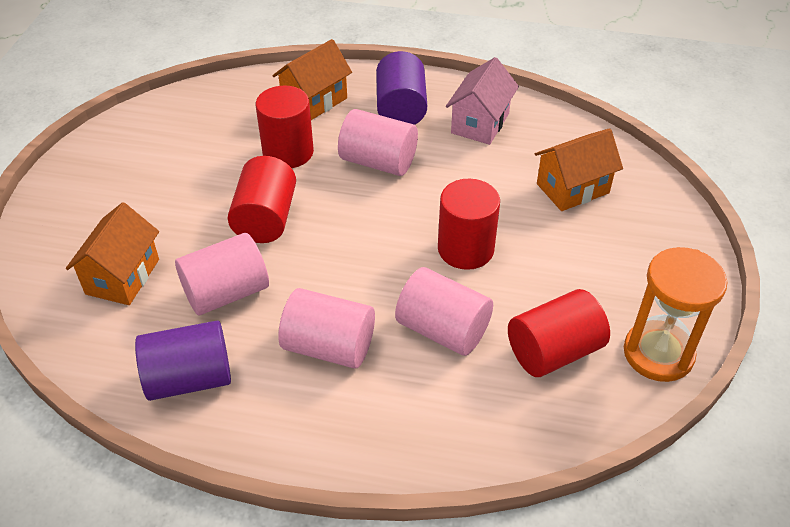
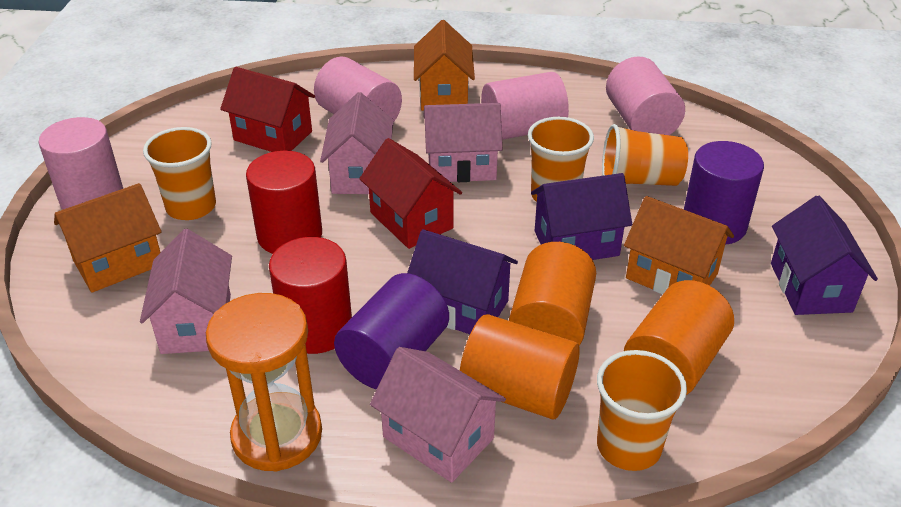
orange cup: 0 -> 4
orange cylinder: 0 -> 3
pink house: 1 -> 4
purple house: 0 -> 3
red cylinder: 4 -> 2
red house: 0 -> 2

